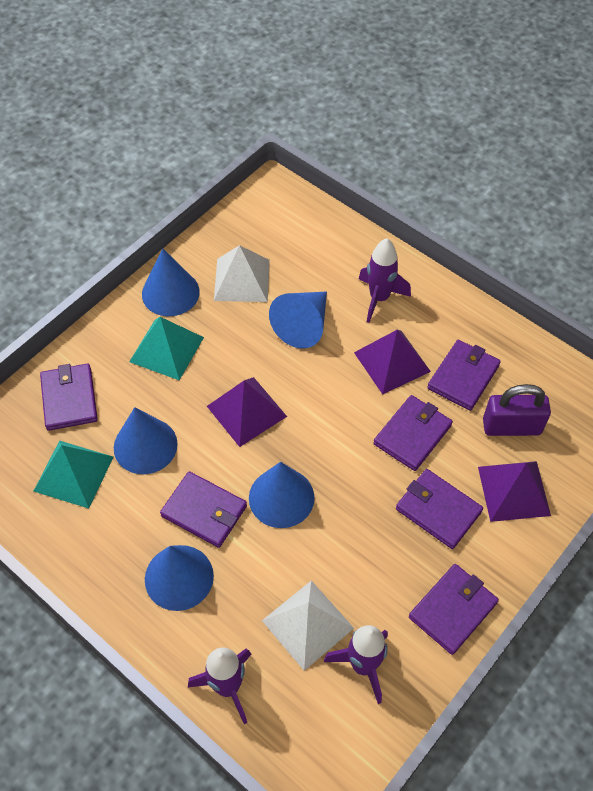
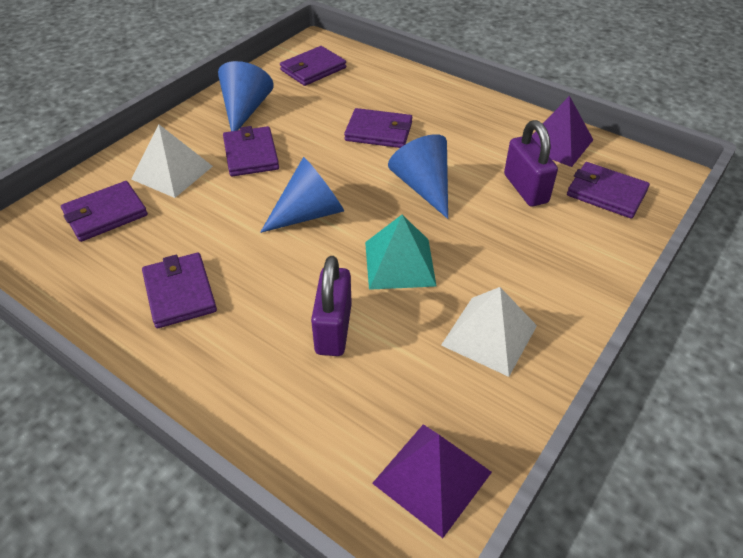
blue cone: 5 -> 3
purple padlock: 1 -> 2
purple pyramid: 3 -> 2
purple rocket: 3 -> 0
turquoise pyramid: 2 -> 1

